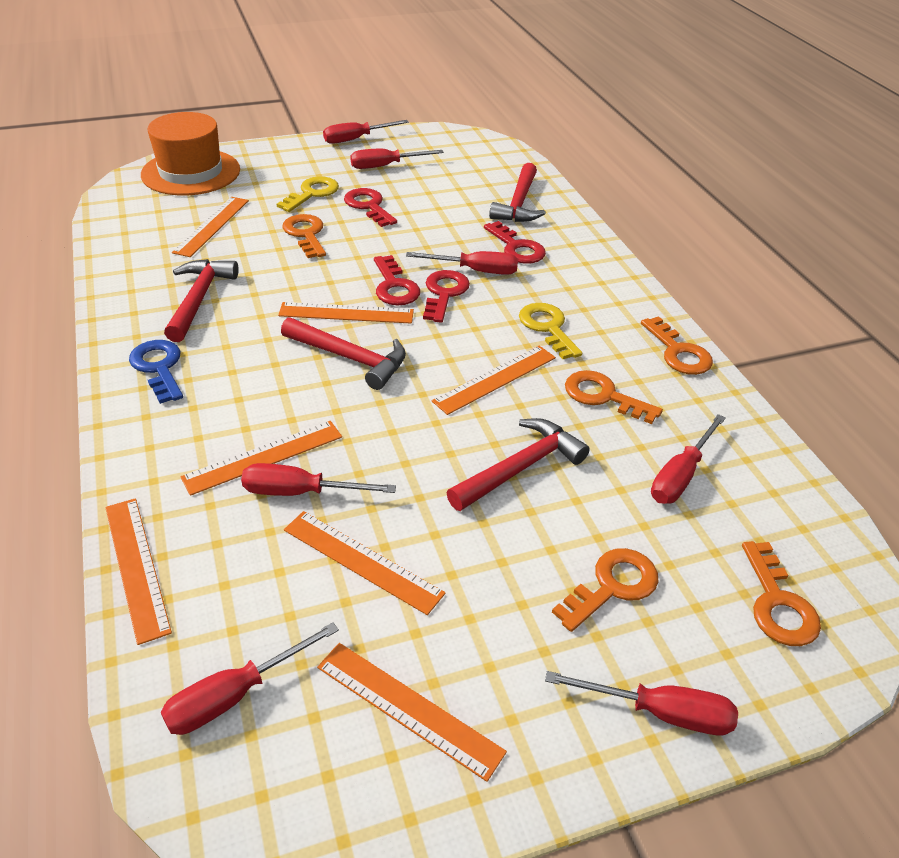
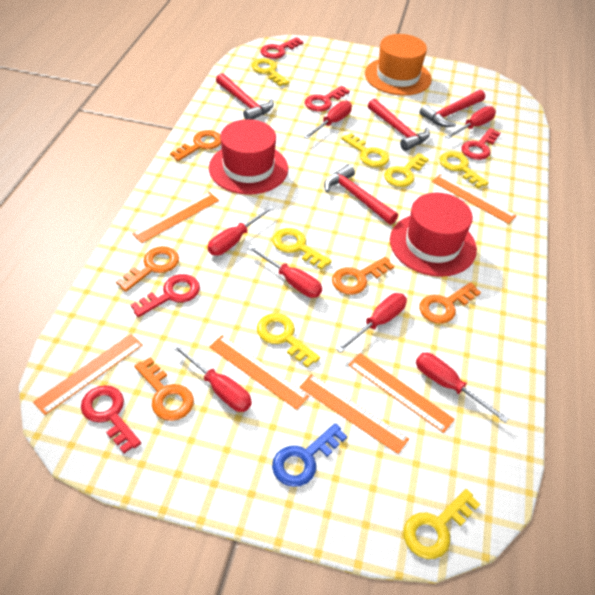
orange ruler: 7 -> 6
red hat: 0 -> 2
red key: 4 -> 5
yellow key: 2 -> 7

